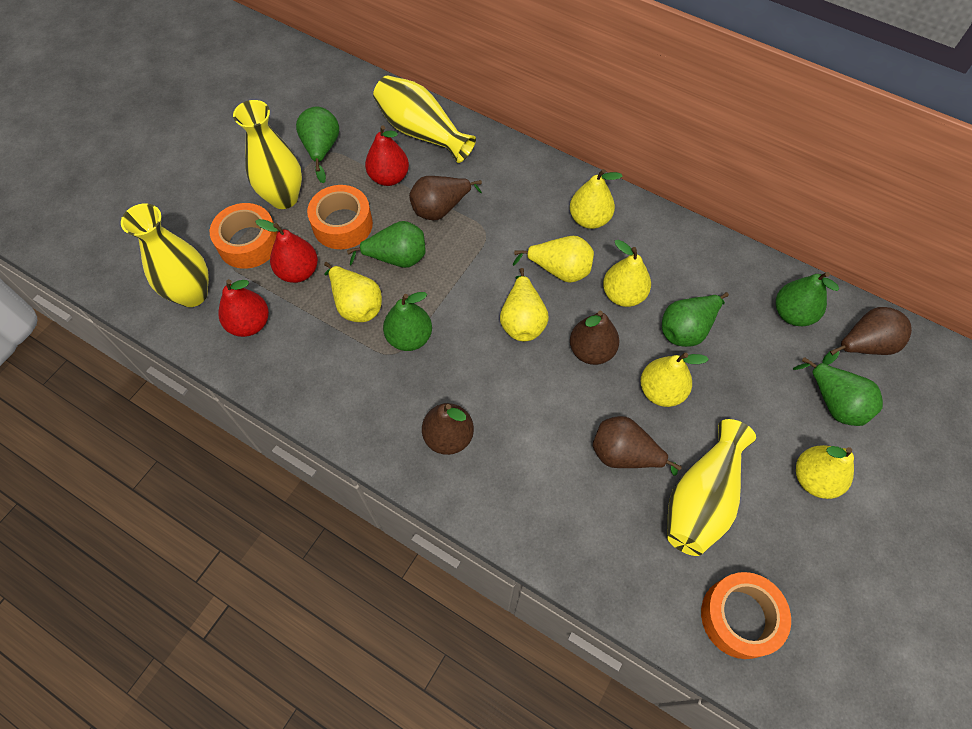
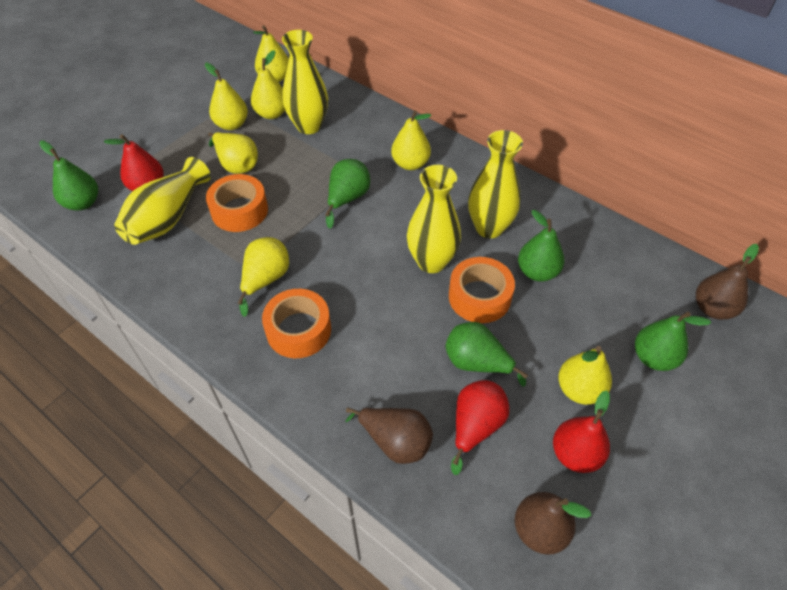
brown pear: 5 -> 3
green pear: 6 -> 5

